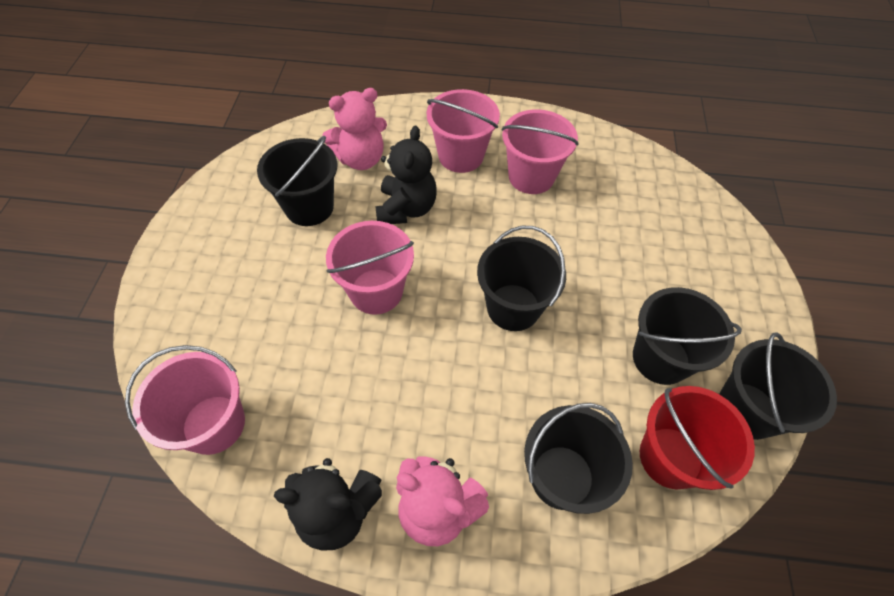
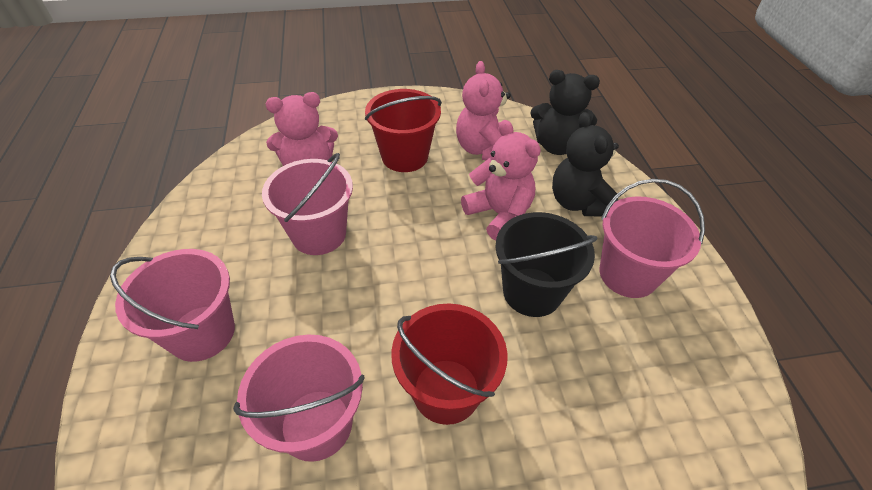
black bucket: 5 -> 1
pink teddy bear: 2 -> 3
red bucket: 1 -> 2

